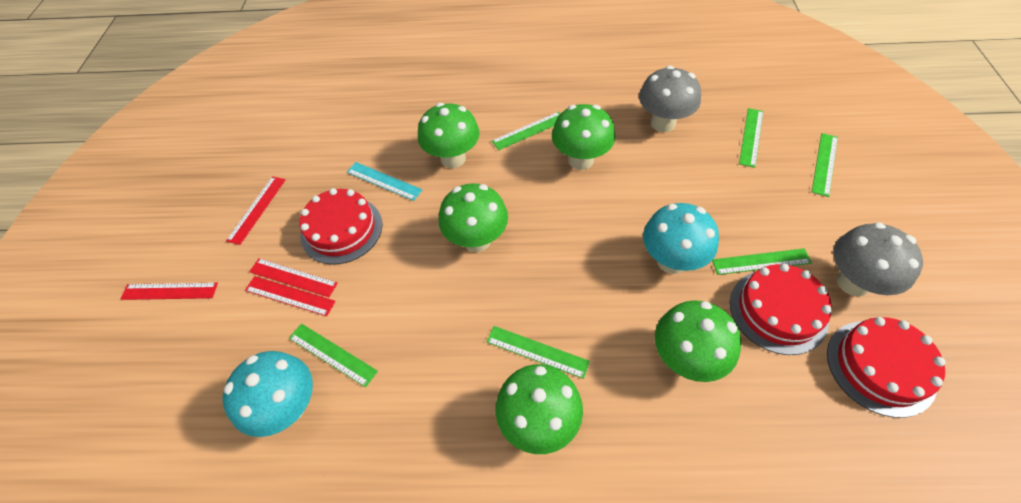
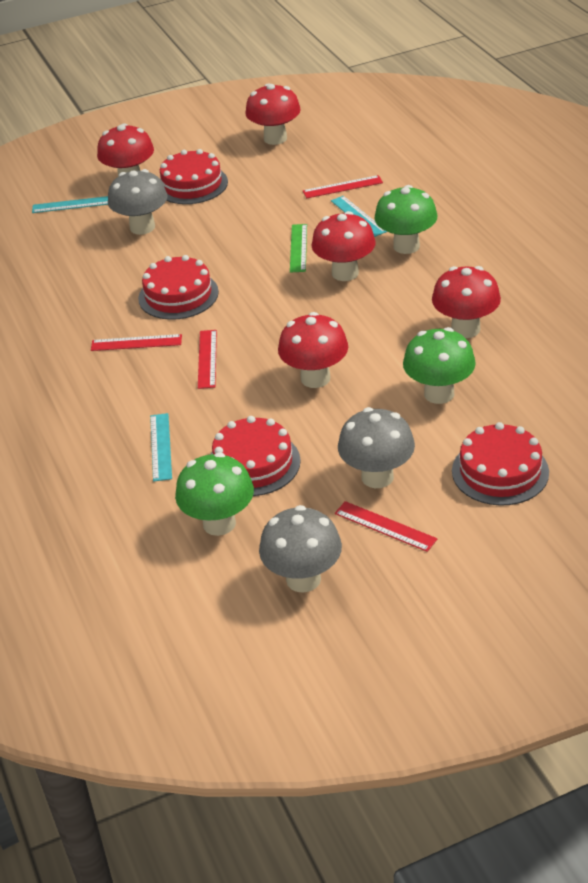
green mushroom: 5 -> 3
green ruler: 6 -> 1
grey mushroom: 2 -> 3
red cake: 3 -> 4
red mushroom: 0 -> 5
turquoise mushroom: 2 -> 0
turquoise ruler: 1 -> 3

